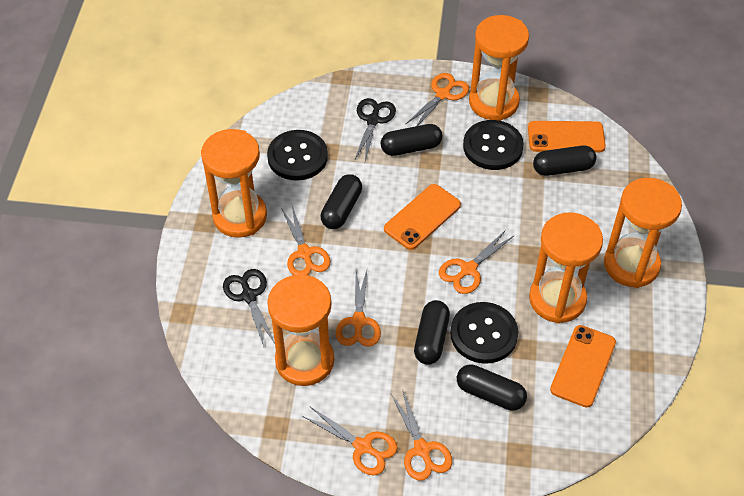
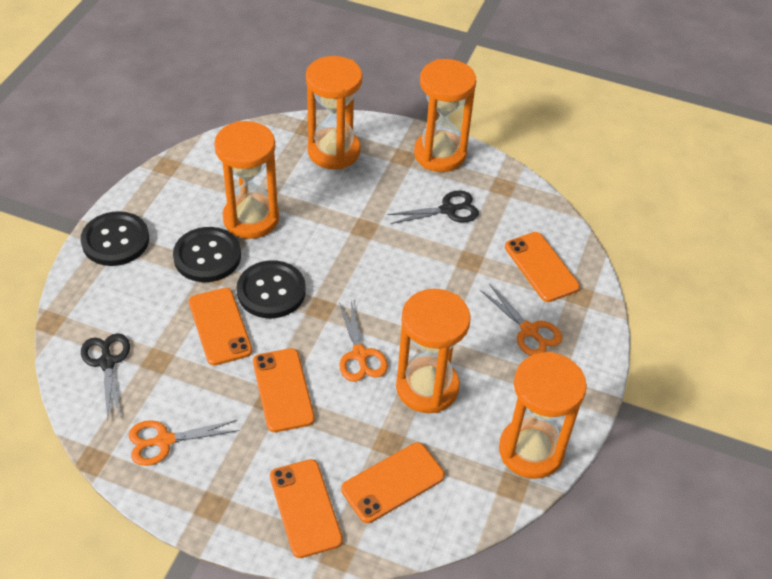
black capsule: 5 -> 0
orange phone: 3 -> 5
orange scissors: 6 -> 3

